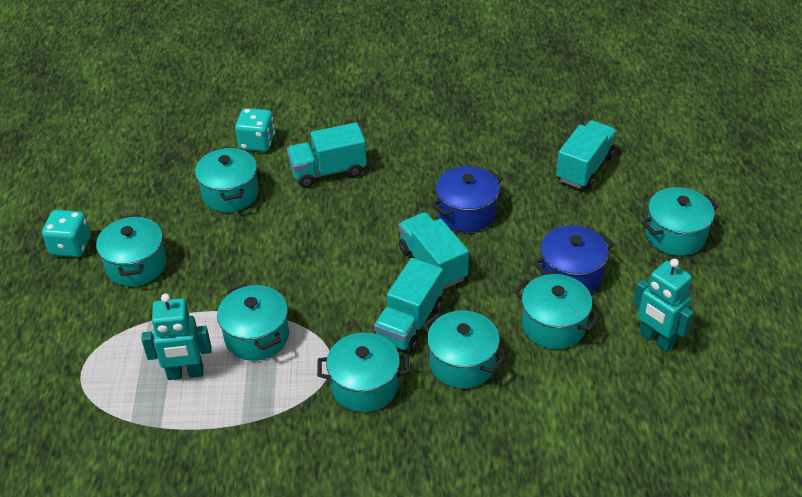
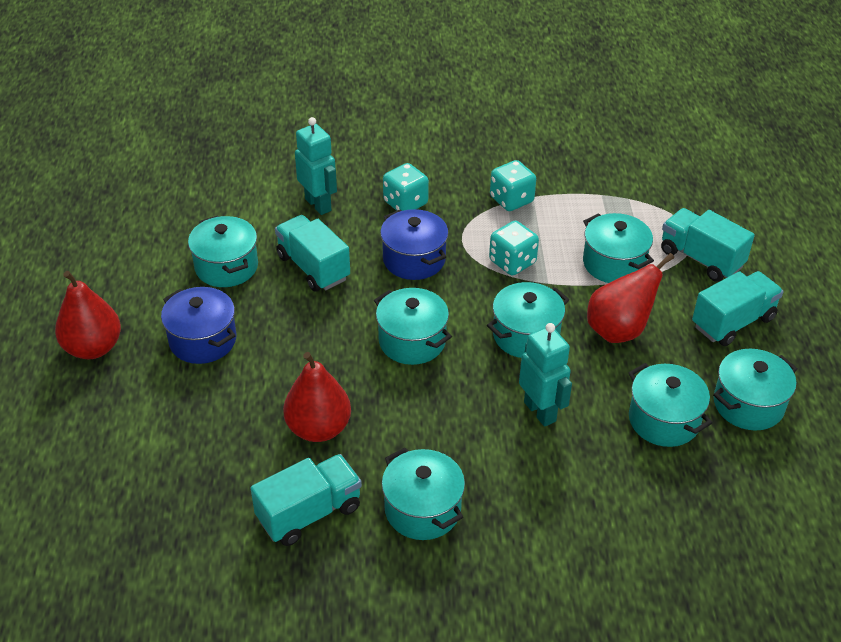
red pear: 0 -> 3
turquoise dice: 2 -> 3

